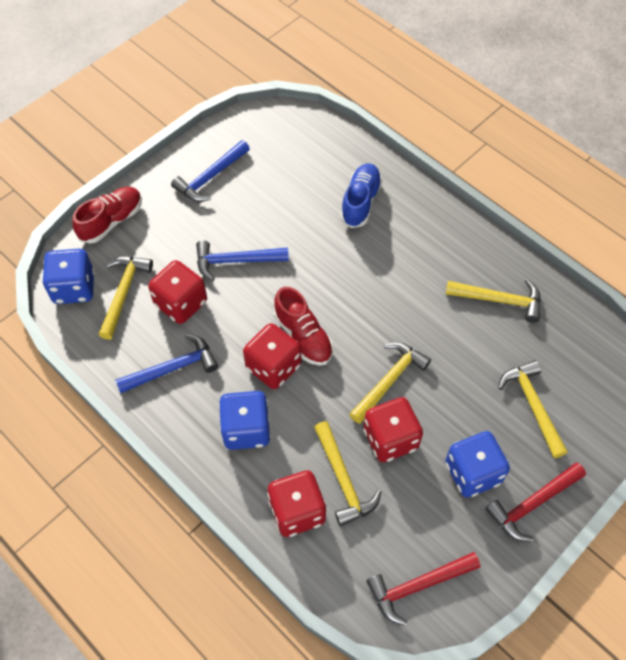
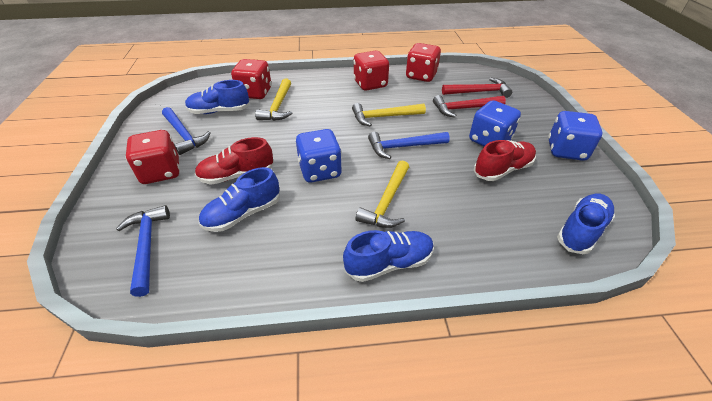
blue shoe: 1 -> 4
yellow hammer: 5 -> 3

